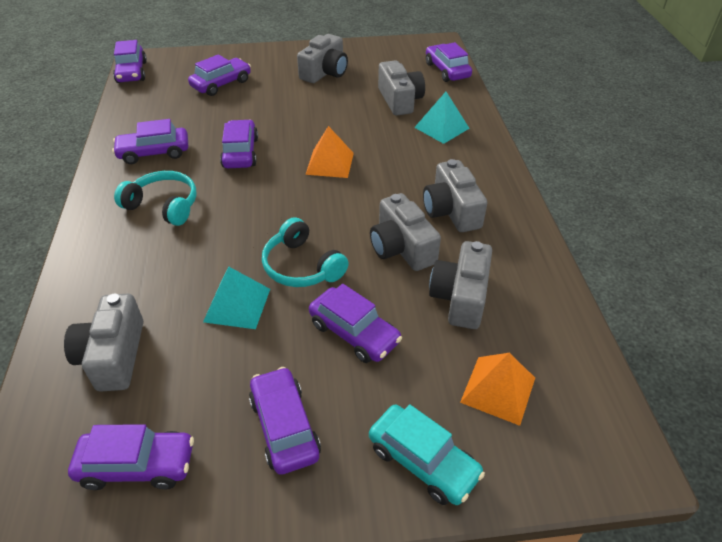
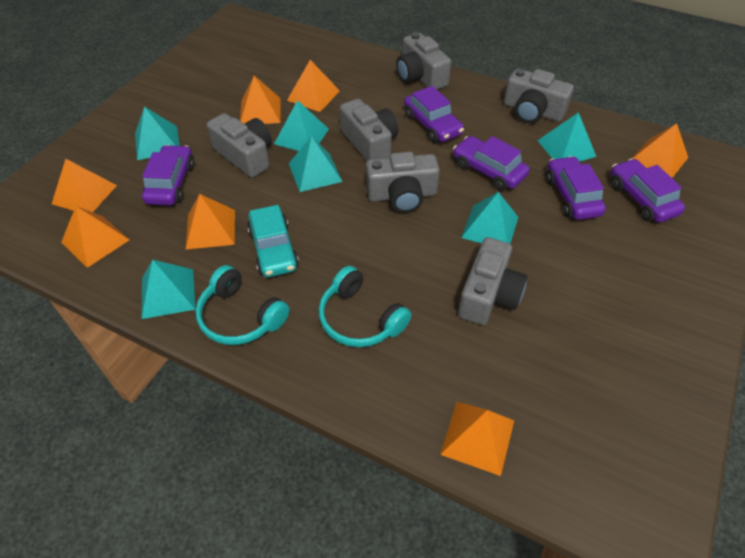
orange pyramid: 2 -> 7
purple car: 8 -> 5
turquoise pyramid: 2 -> 6

